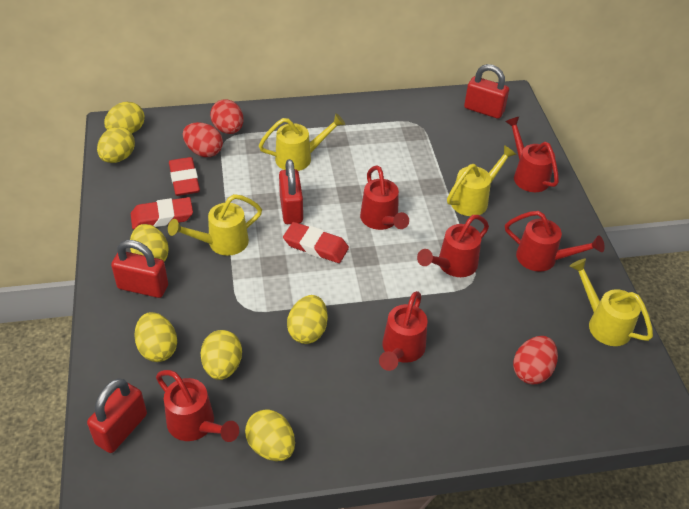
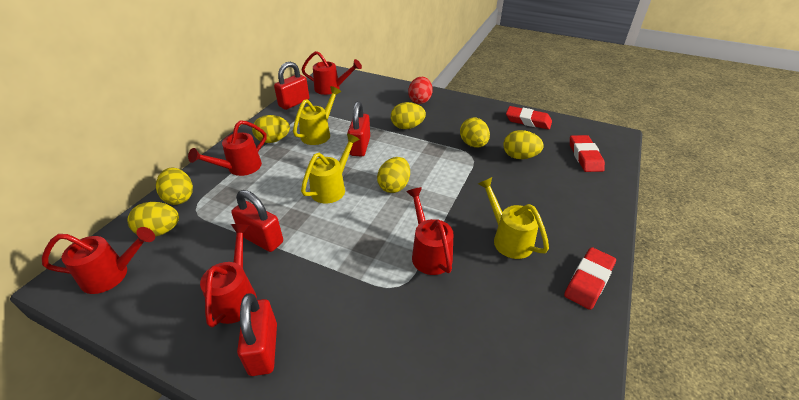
red egg: 3 -> 1
red watering can: 6 -> 5
yellow watering can: 4 -> 3

